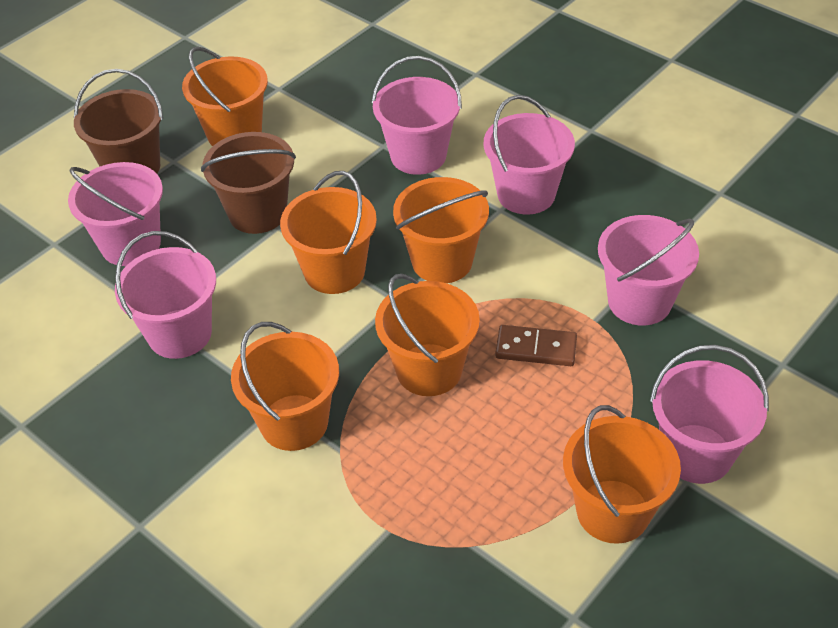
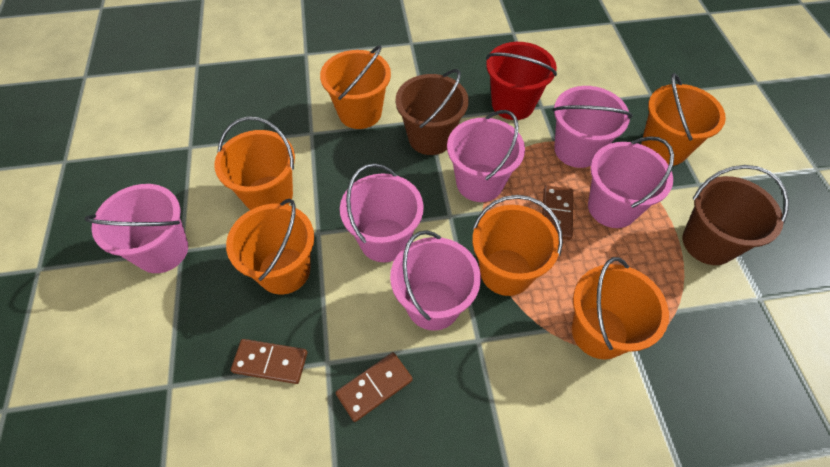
brown domino: 1 -> 3
red bucket: 0 -> 1

